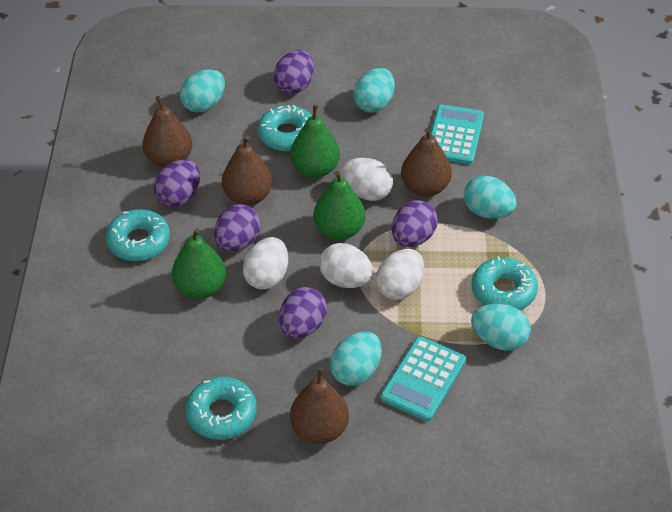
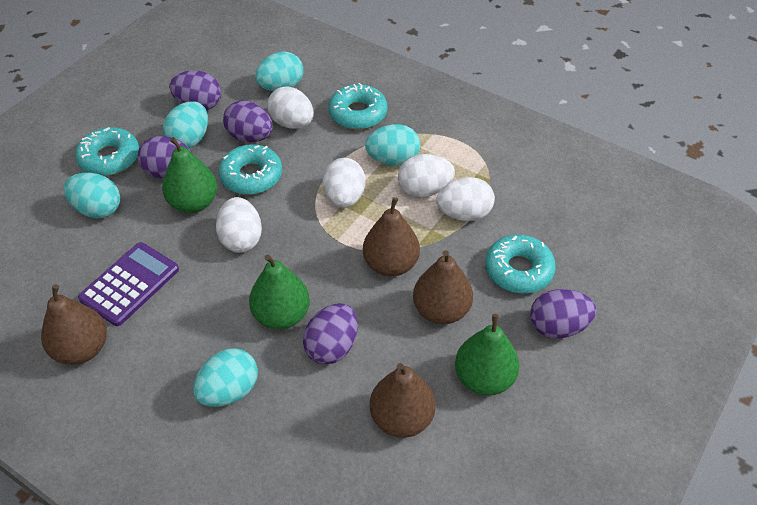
purple calculator: 0 -> 1
turquoise calculator: 2 -> 0
white egg: 4 -> 5

